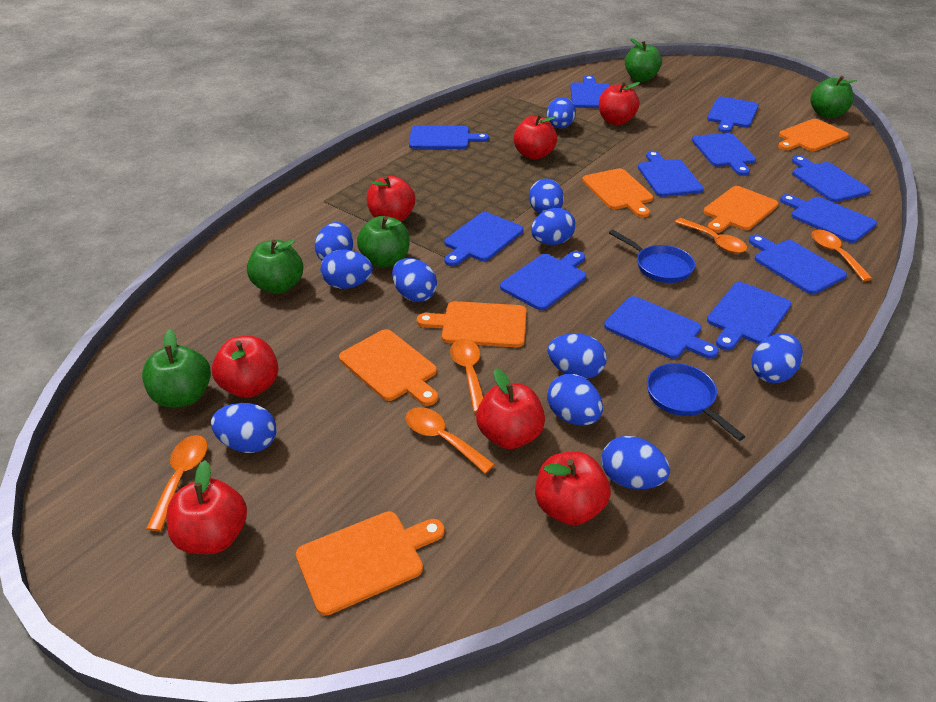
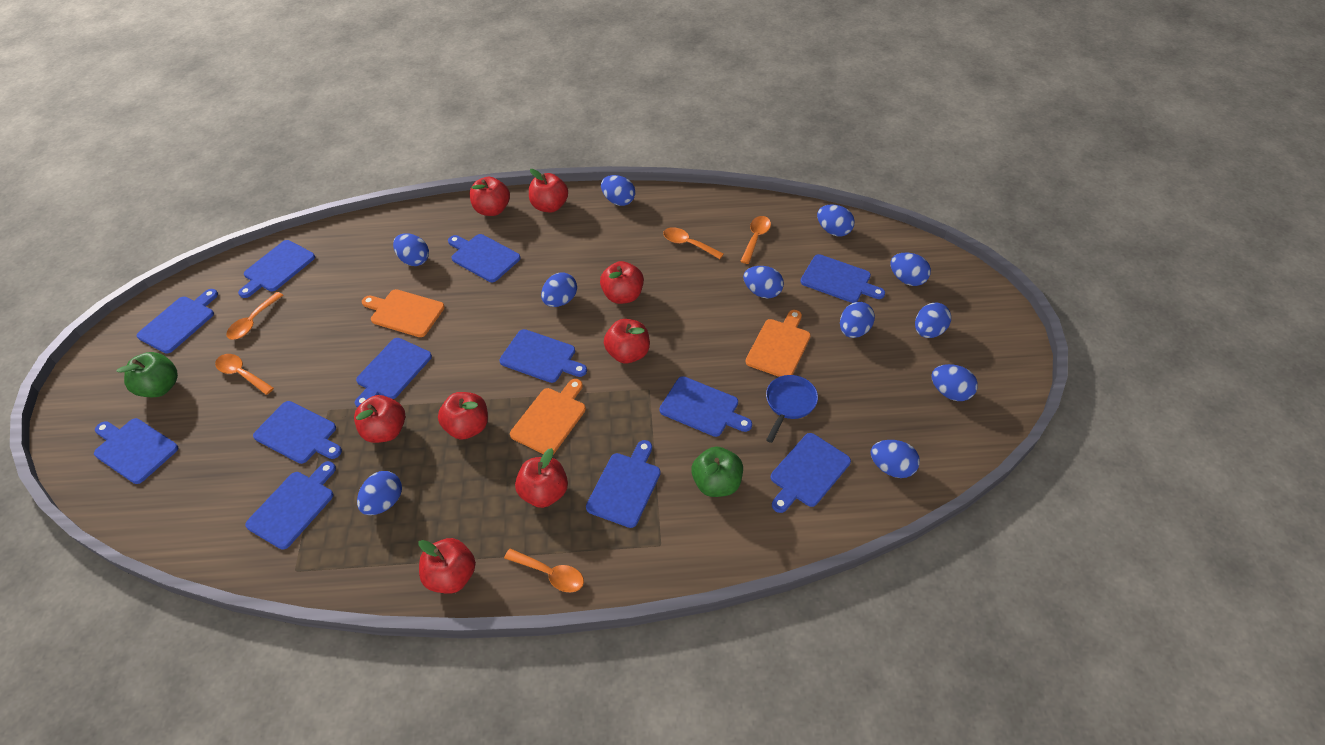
blue pan: 2 -> 1
green apple: 5 -> 2
orange cutting board: 6 -> 3
red apple: 7 -> 8

